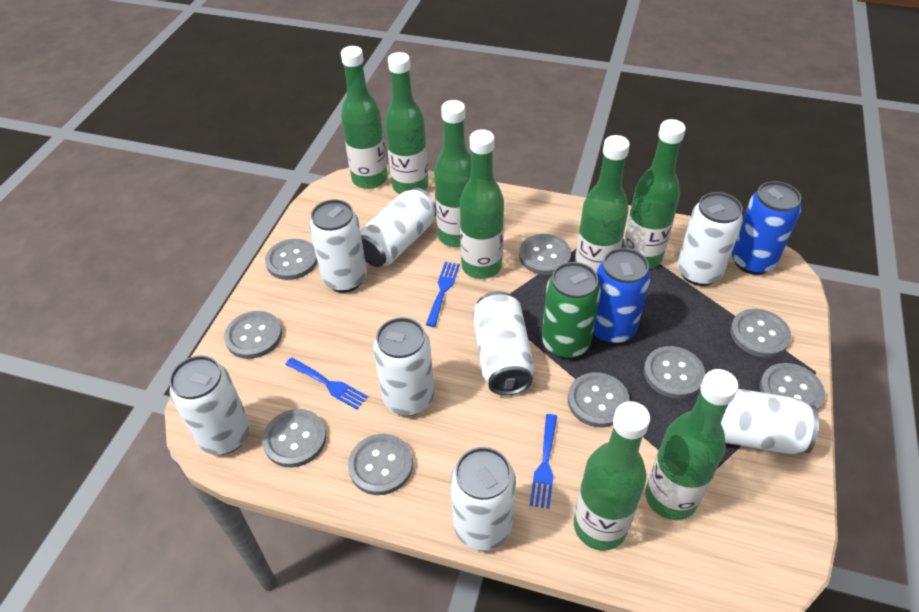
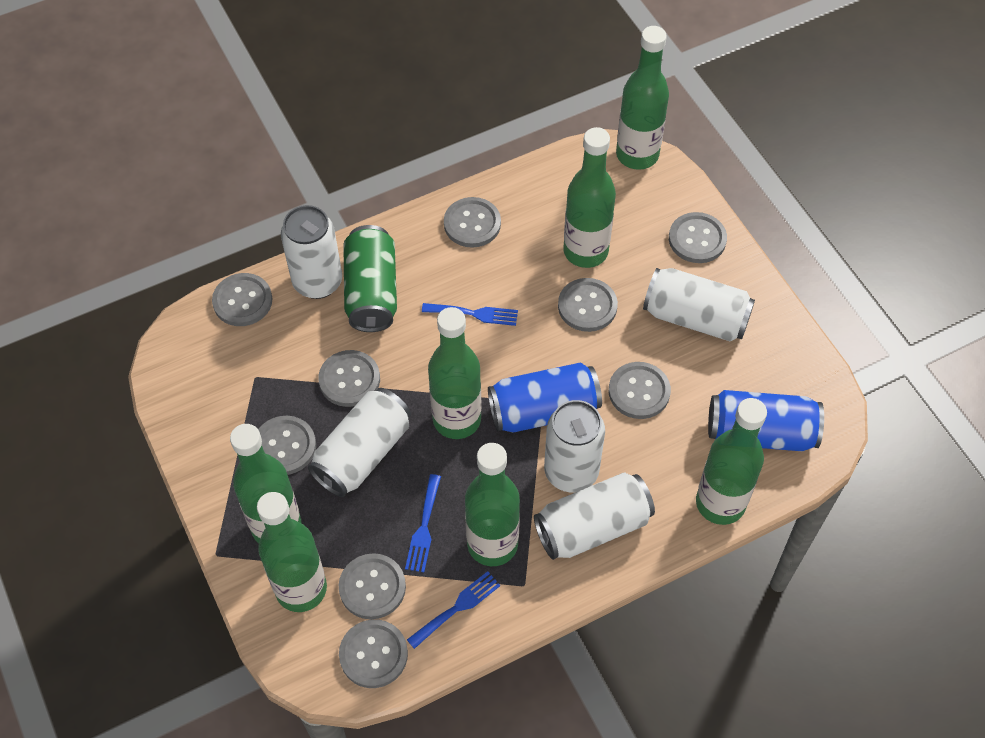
green bottle: 8 -> 7
white can: 8 -> 5

